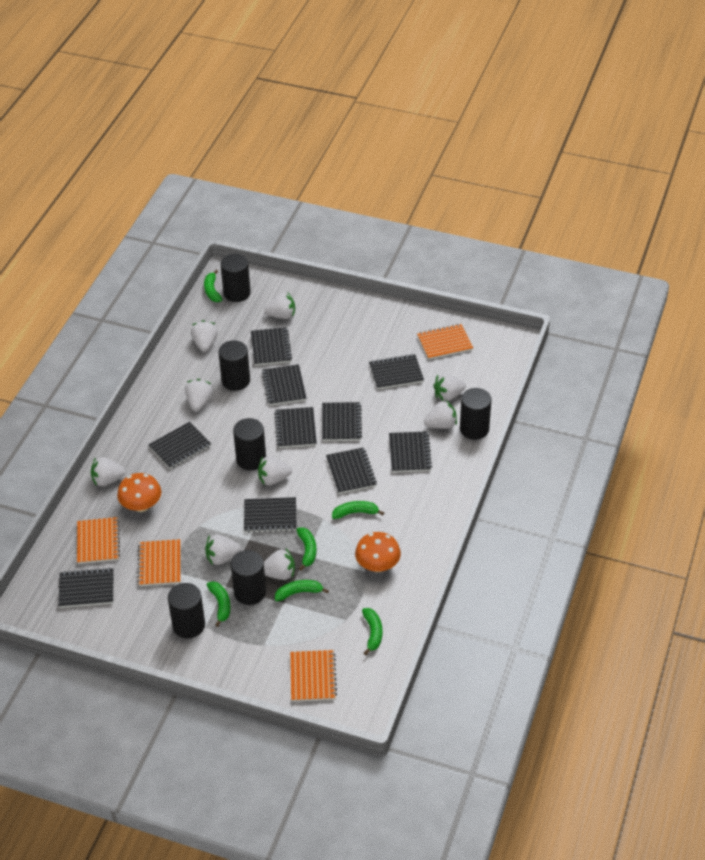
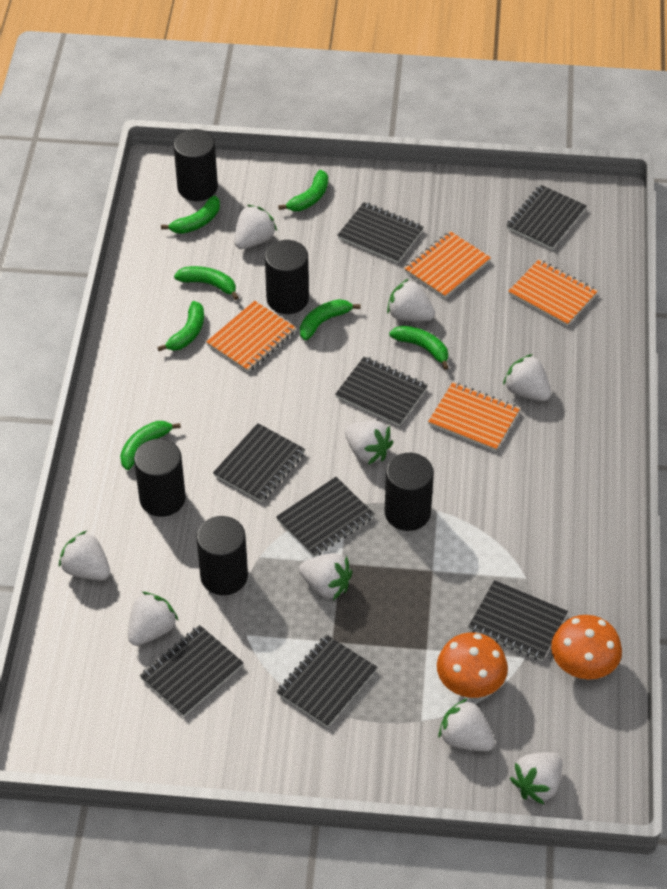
black cylinder: 6 -> 5
black notebook: 10 -> 8
green banana: 6 -> 7

